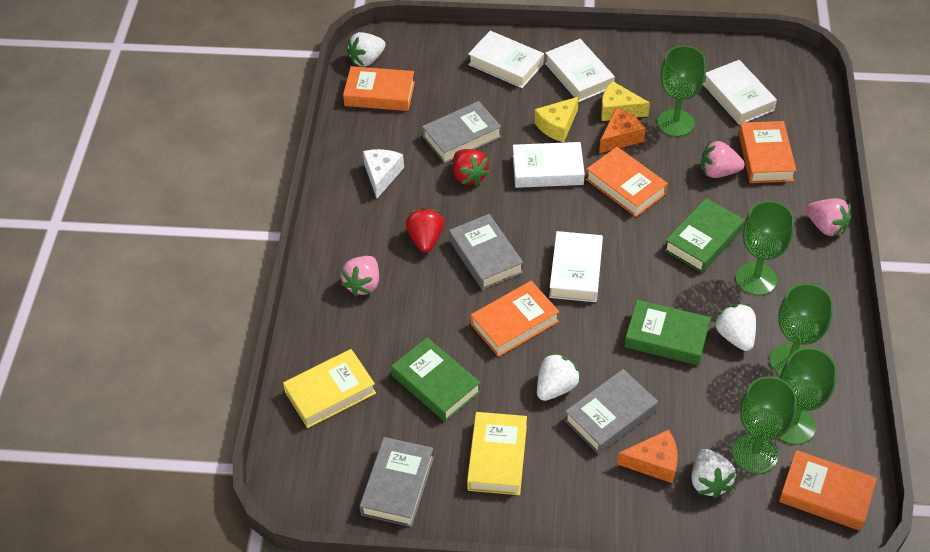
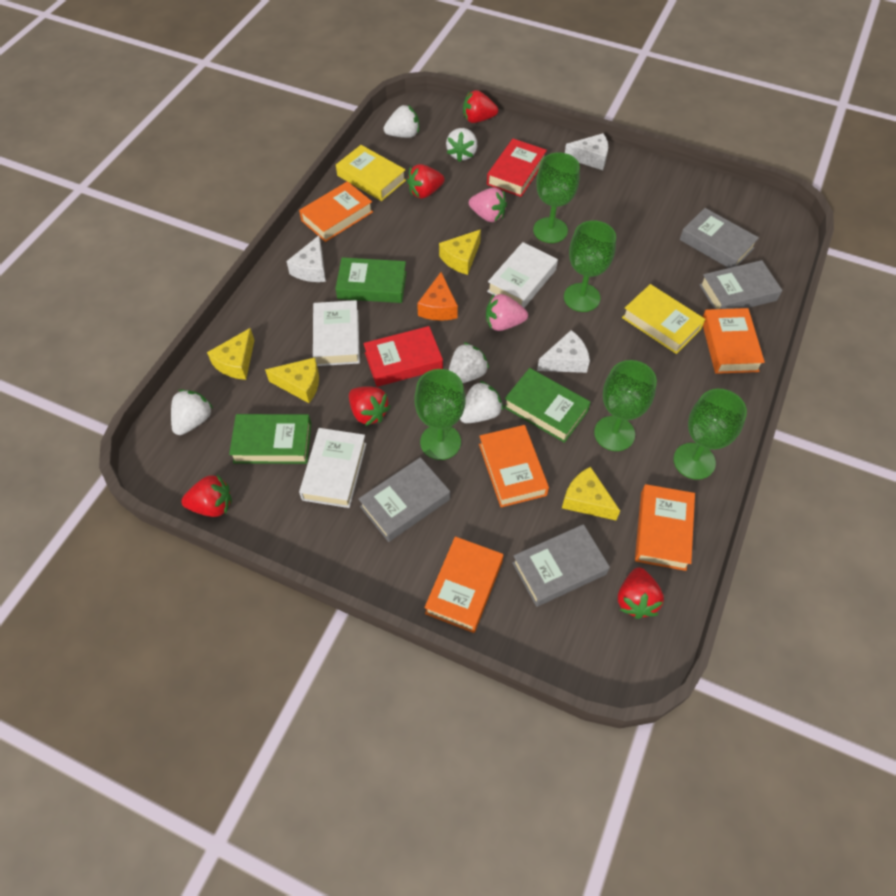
orange cheese: 2 -> 1
pink strawberry: 3 -> 2
red book: 0 -> 2
red strawberry: 2 -> 5
white book: 5 -> 3
white cheese: 1 -> 3
white strawberry: 4 -> 5
yellow cheese: 2 -> 4

